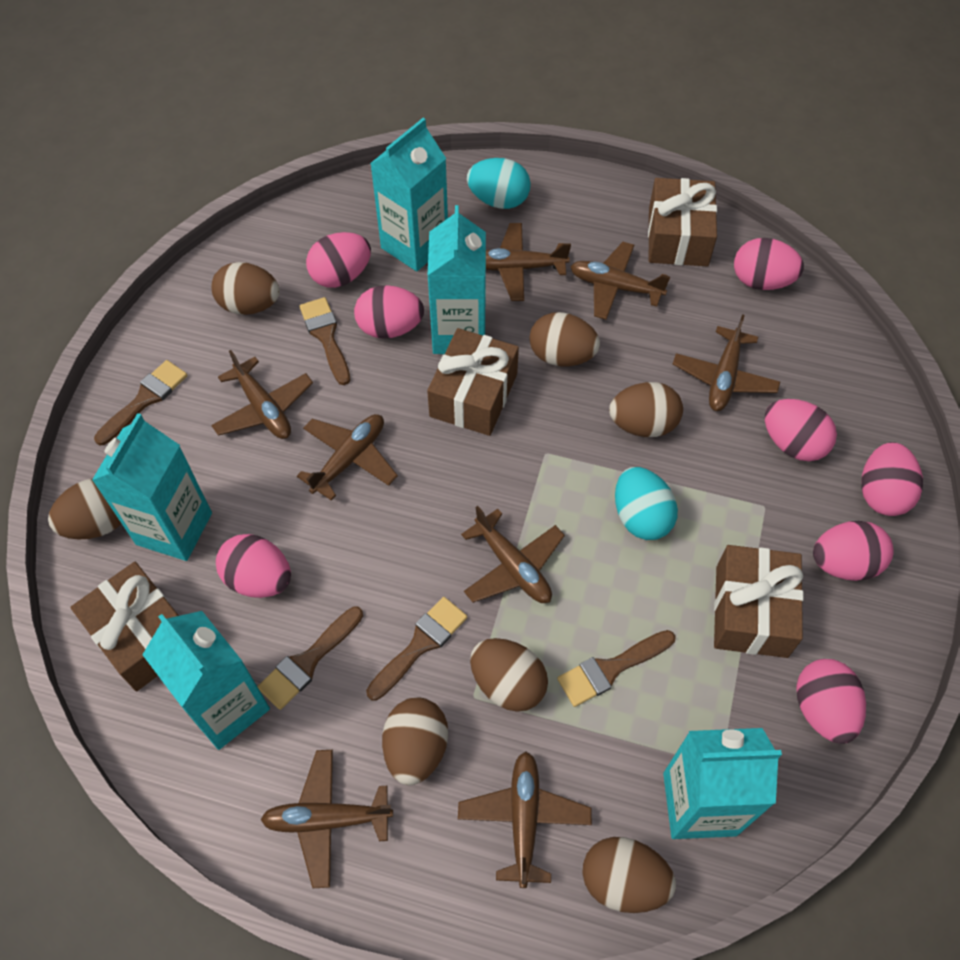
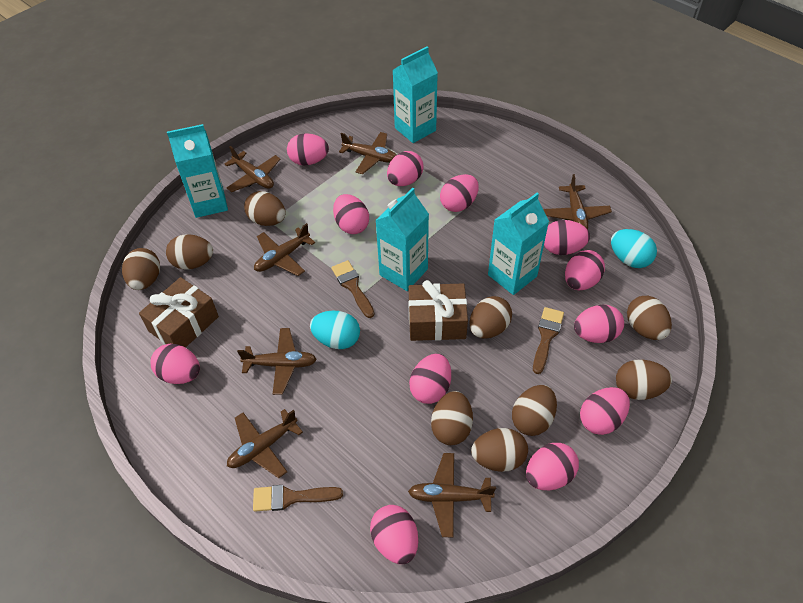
brown brush: 5 -> 3
brown egg: 7 -> 9
brown gift: 4 -> 2
brown plane: 8 -> 7
pink egg: 8 -> 12
turquoise carton: 5 -> 4

